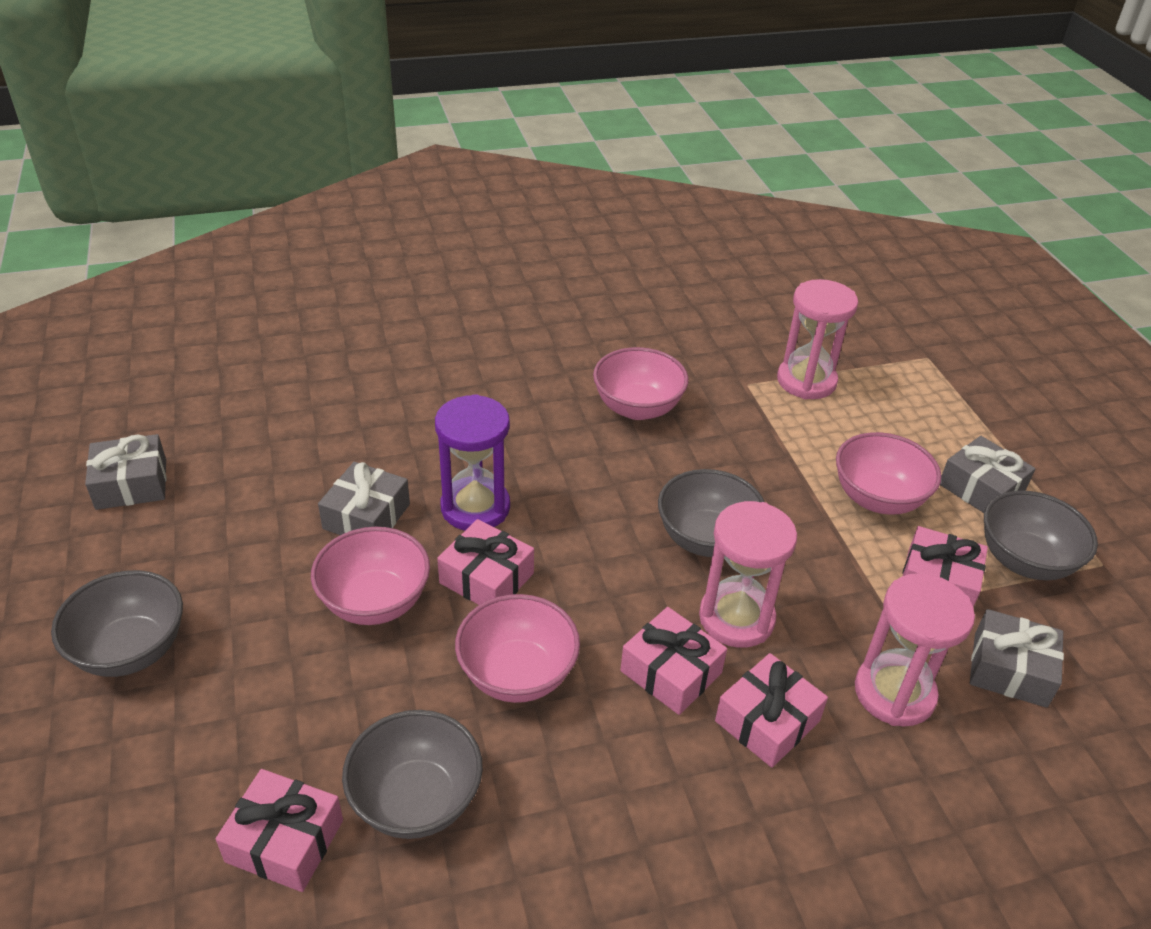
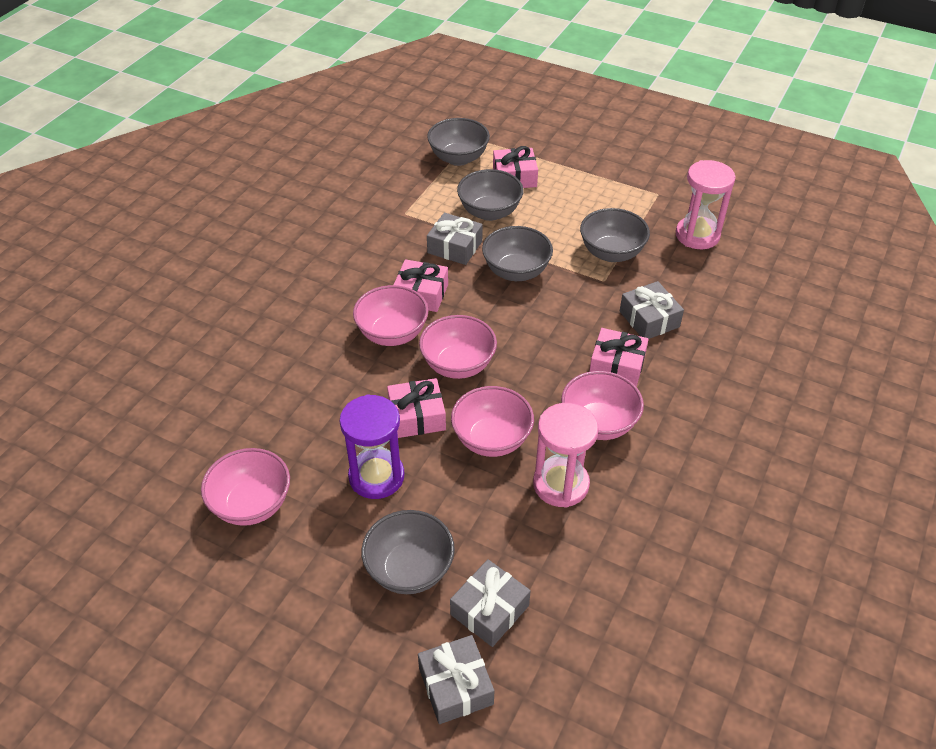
grey bowl: 4 -> 5
pink bowl: 4 -> 5
pink gift: 5 -> 4
pink hourglass: 3 -> 2

